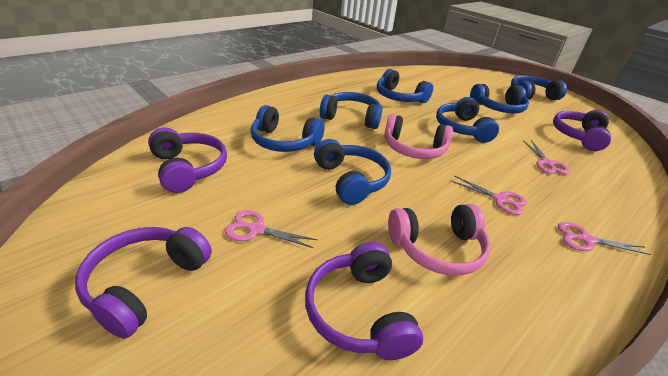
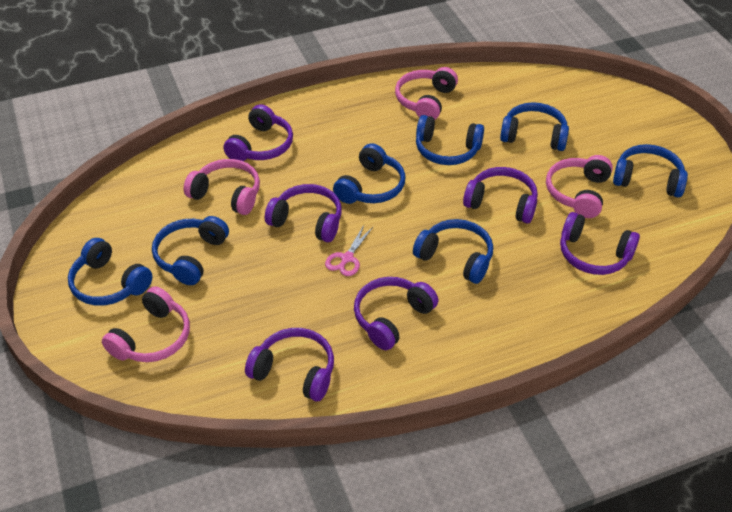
pink headphones: 2 -> 4
pink scissors: 4 -> 1
purple headphones: 4 -> 6

